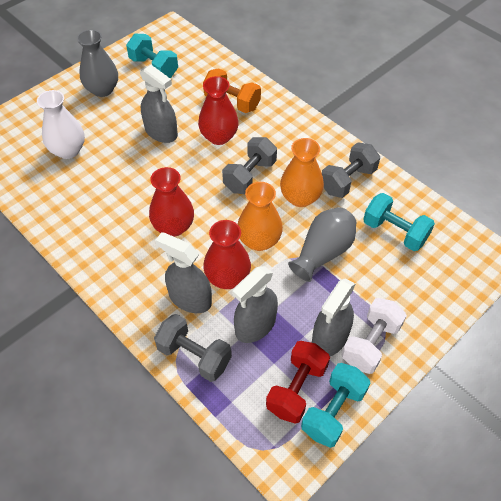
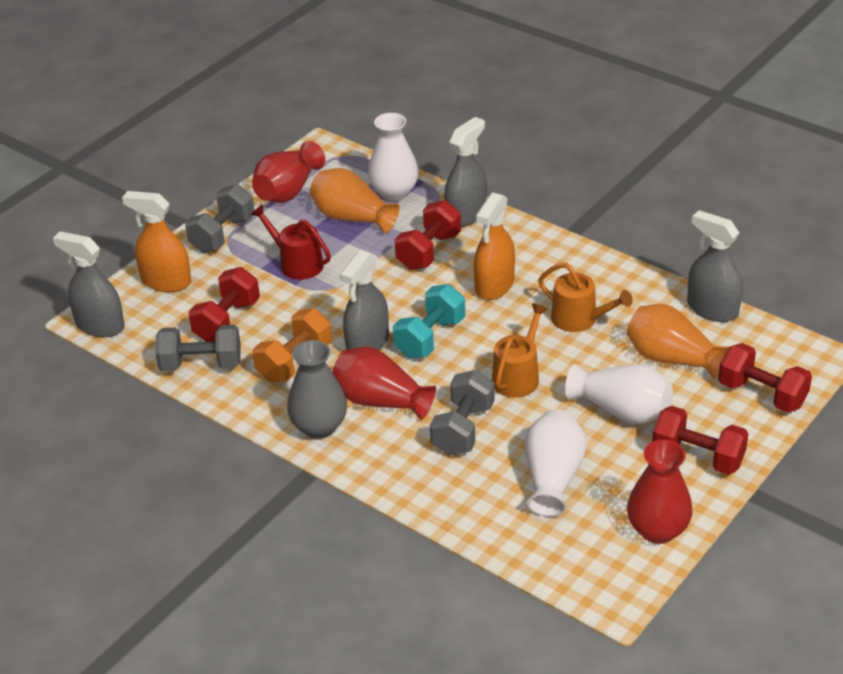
grey vase: 2 -> 1
orange spray bottle: 0 -> 2
orange watering can: 0 -> 2
red dumbbell: 1 -> 4
red watering can: 0 -> 1
turquoise dumbbell: 3 -> 1
white dumbbell: 1 -> 0
white vase: 1 -> 3

